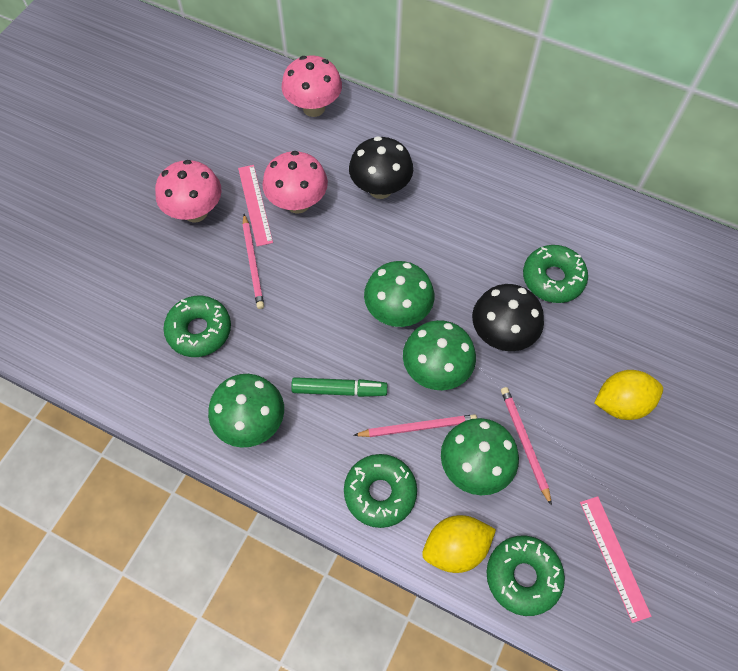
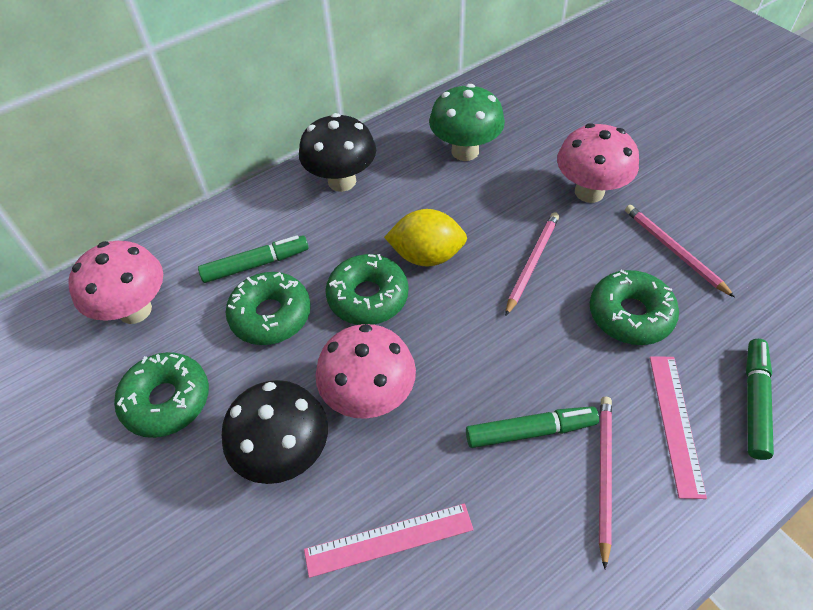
green marker: 1 -> 3
green mushroom: 4 -> 1
yellow lemon: 2 -> 1

